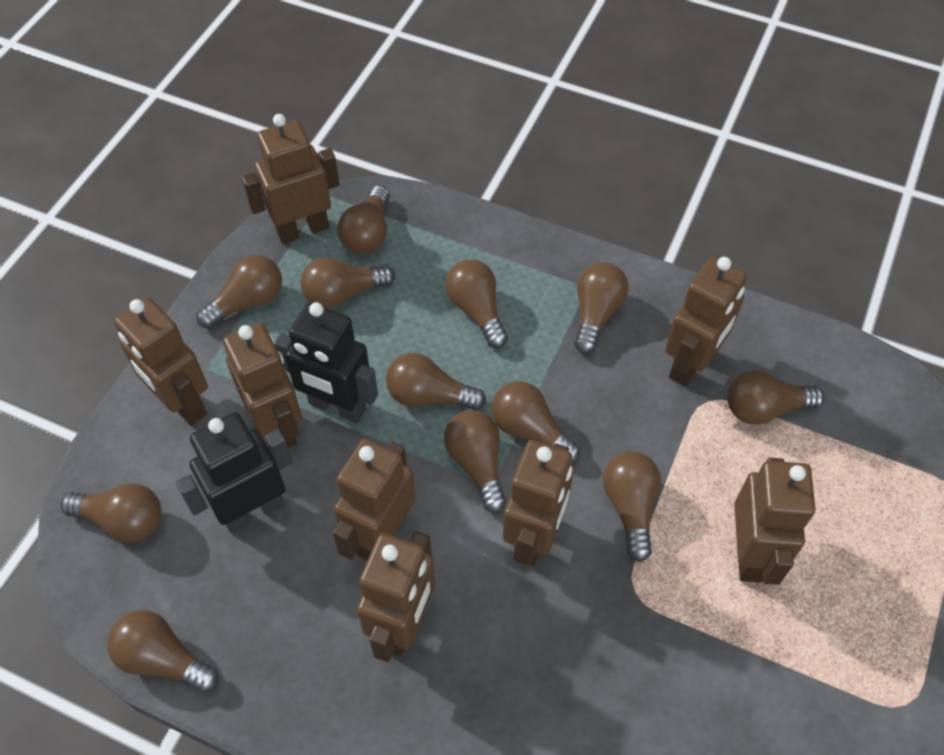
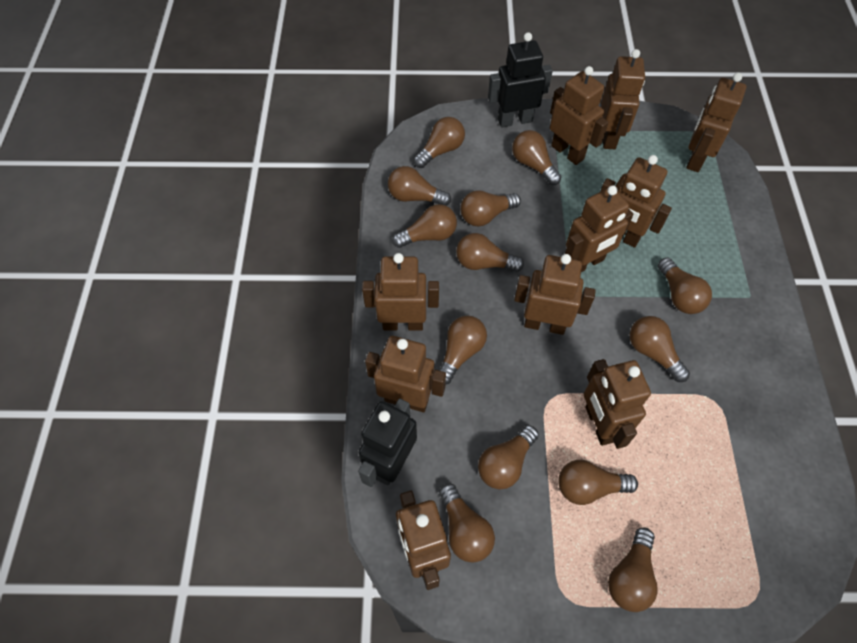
brown light bulb: 12 -> 13
brown robot: 8 -> 10

